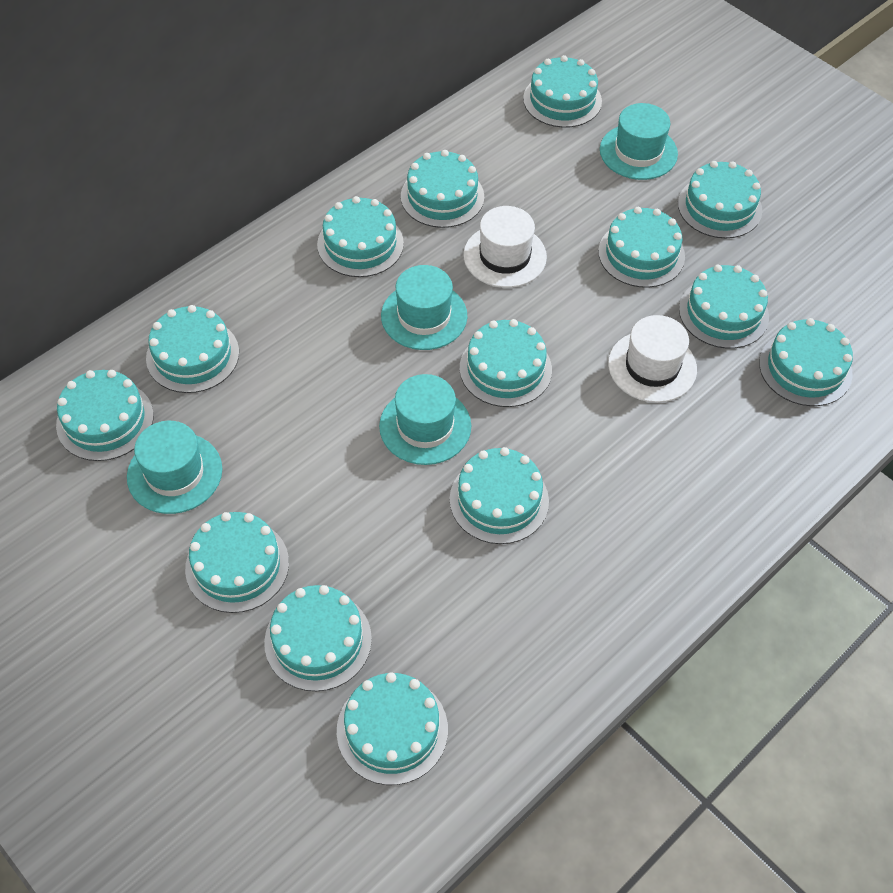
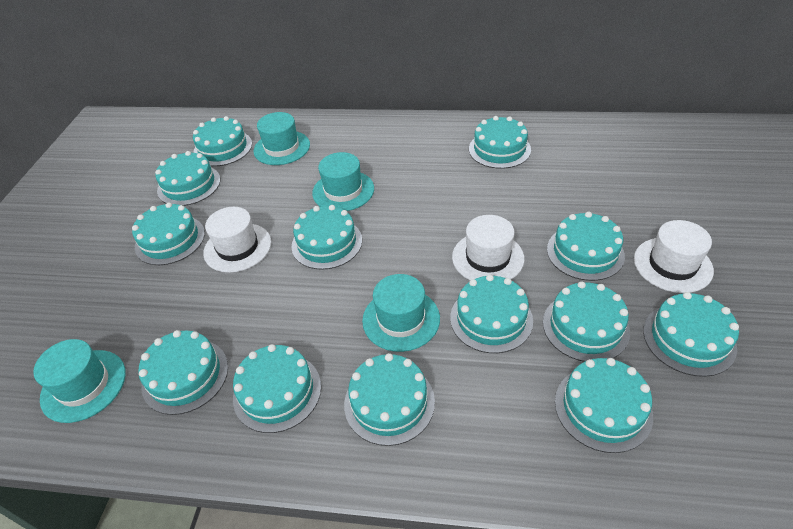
turquoise cake: 14 -> 13
white hat: 2 -> 3

